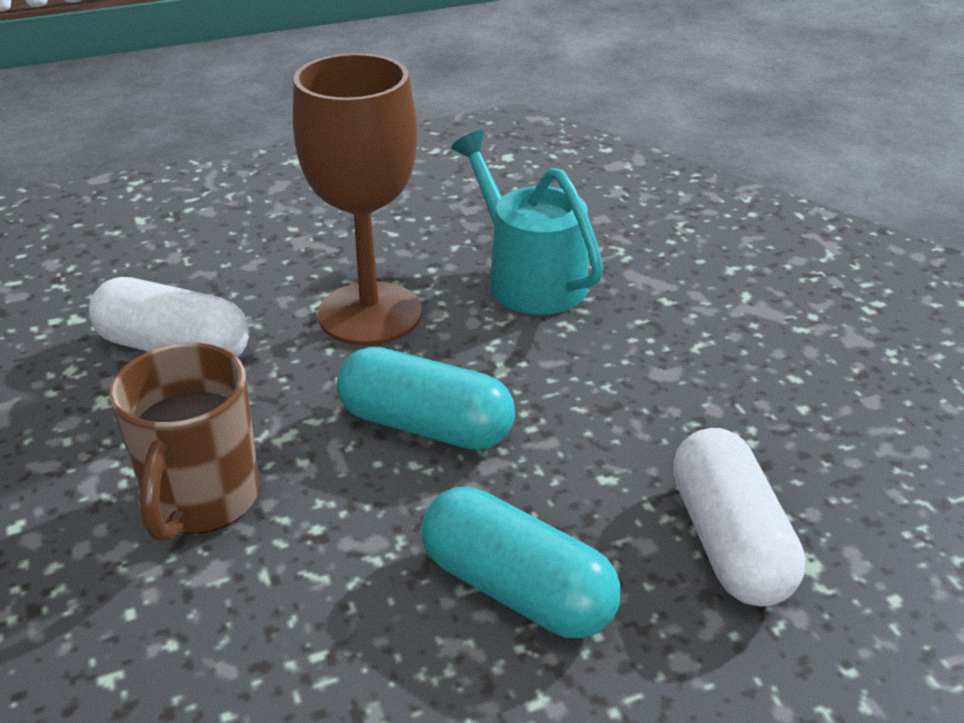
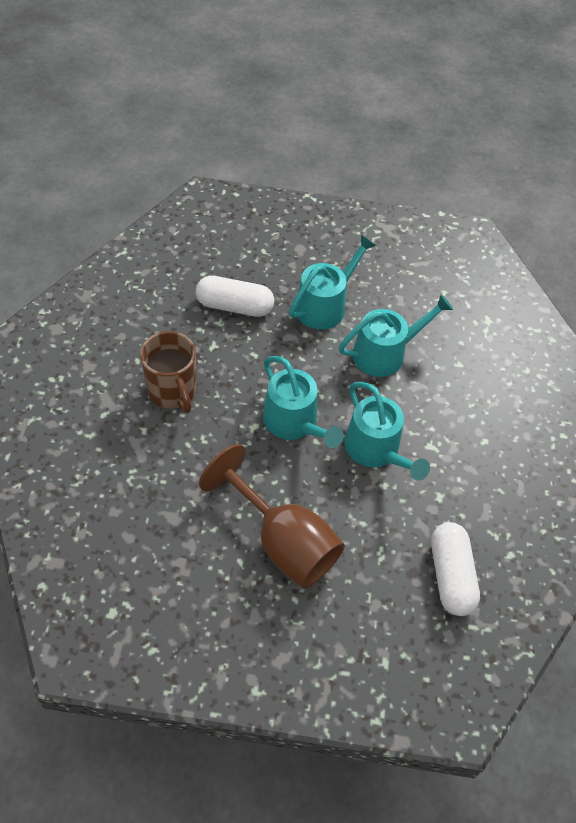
turquoise capsule: 2 -> 0
turquoise watering can: 1 -> 4

